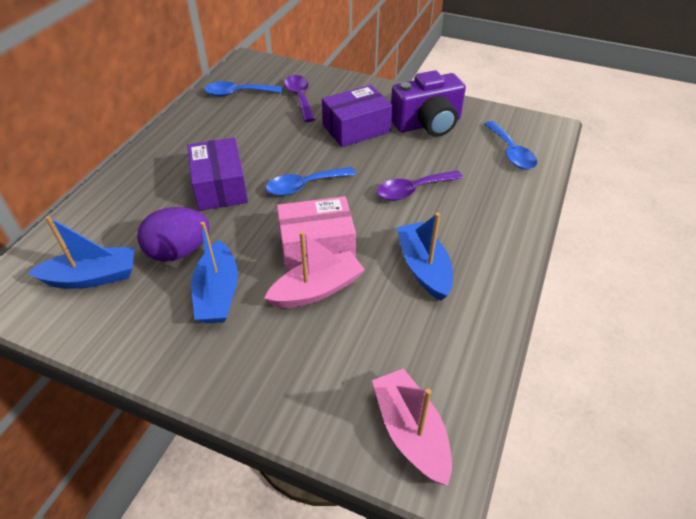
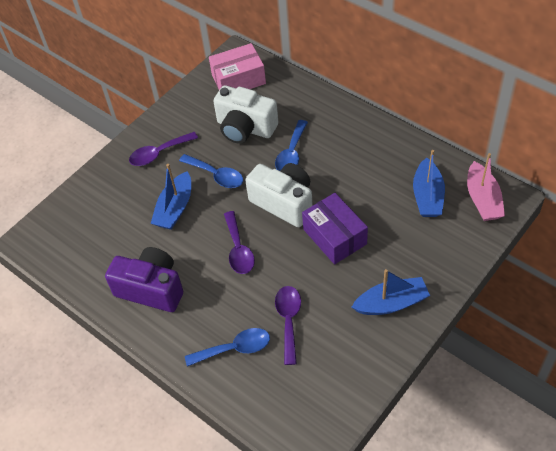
pink boat: 2 -> 1
purple box: 2 -> 1
purple egg: 1 -> 0
purple spoon: 2 -> 3
white camera: 0 -> 2

